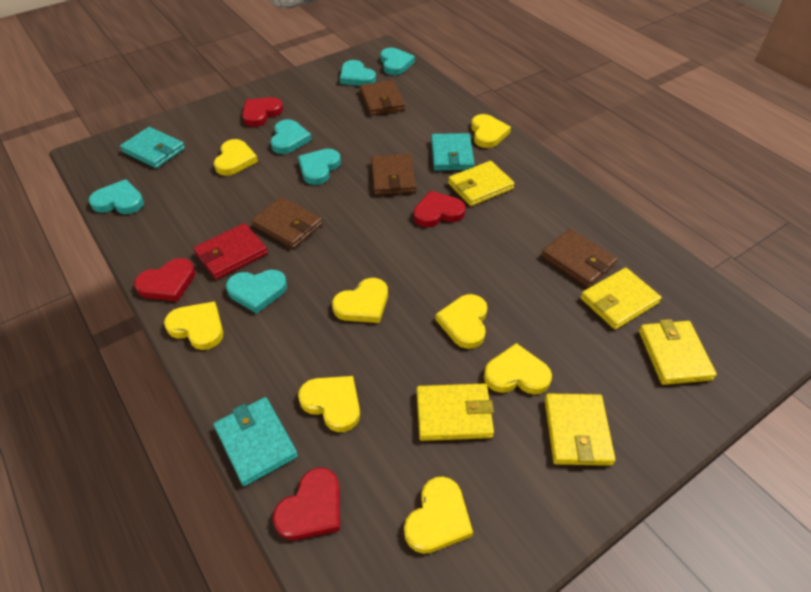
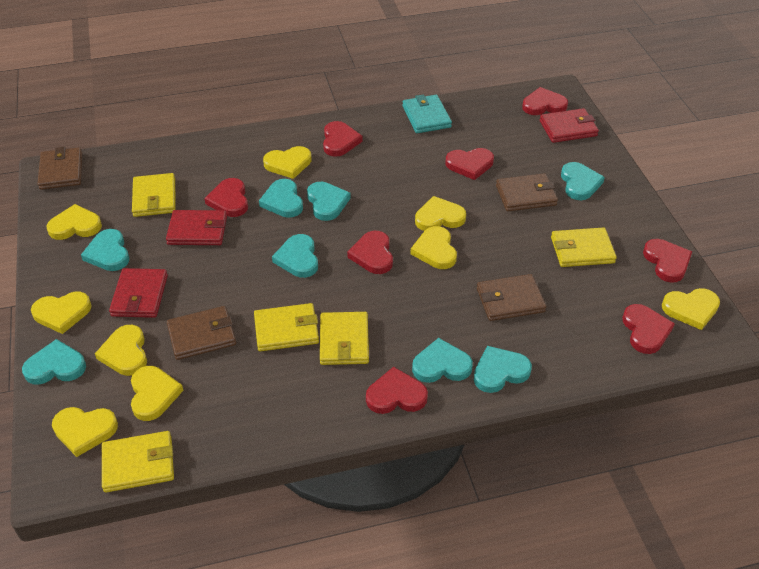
red heart: 4 -> 8
red wallet: 1 -> 3
turquoise heart: 6 -> 8
turquoise wallet: 3 -> 1
yellow heart: 8 -> 9

